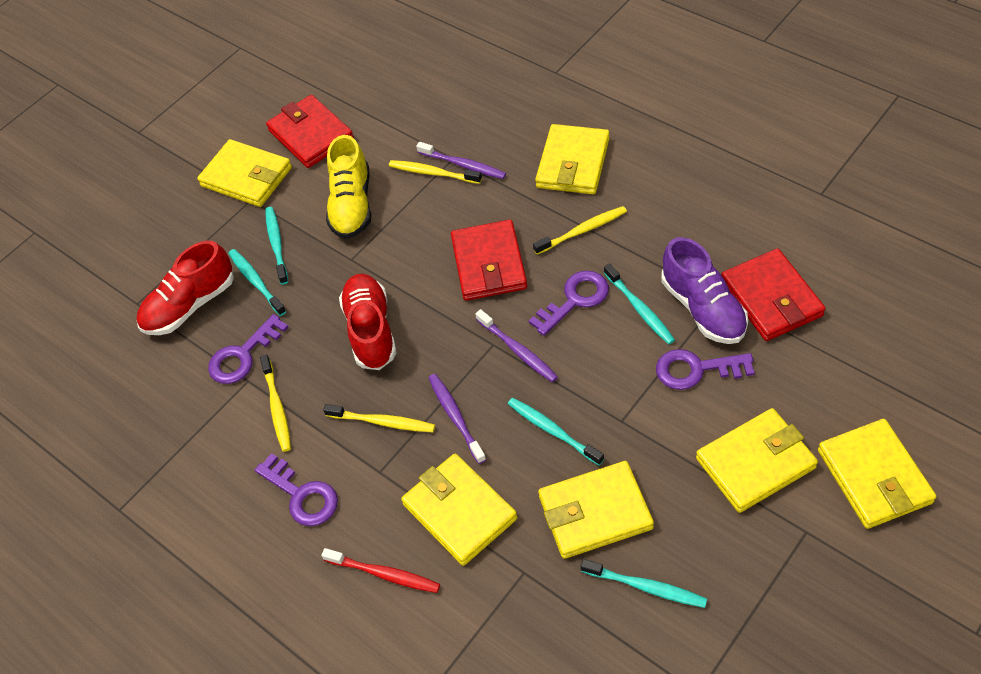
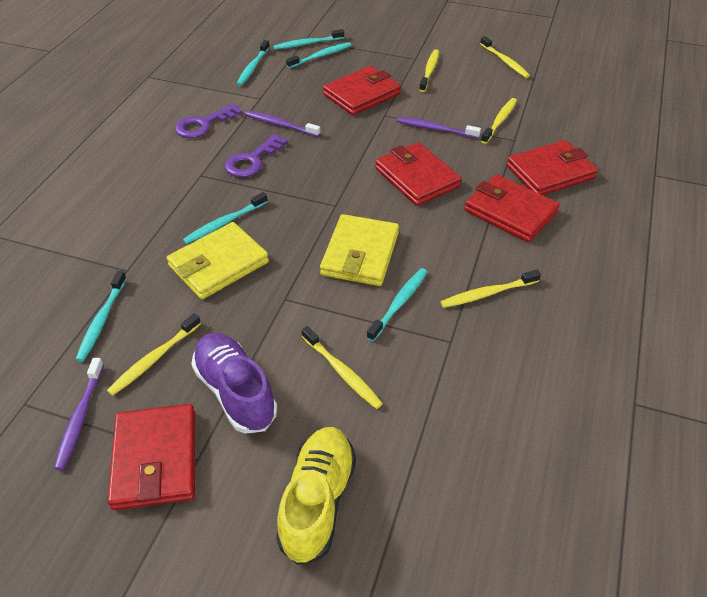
purple key: 4 -> 2
red shoe: 2 -> 0
red toothbrush: 1 -> 0
red wallet: 3 -> 5
turquoise toothbrush: 5 -> 6
yellow toothbrush: 4 -> 6
yellow wallet: 6 -> 2

